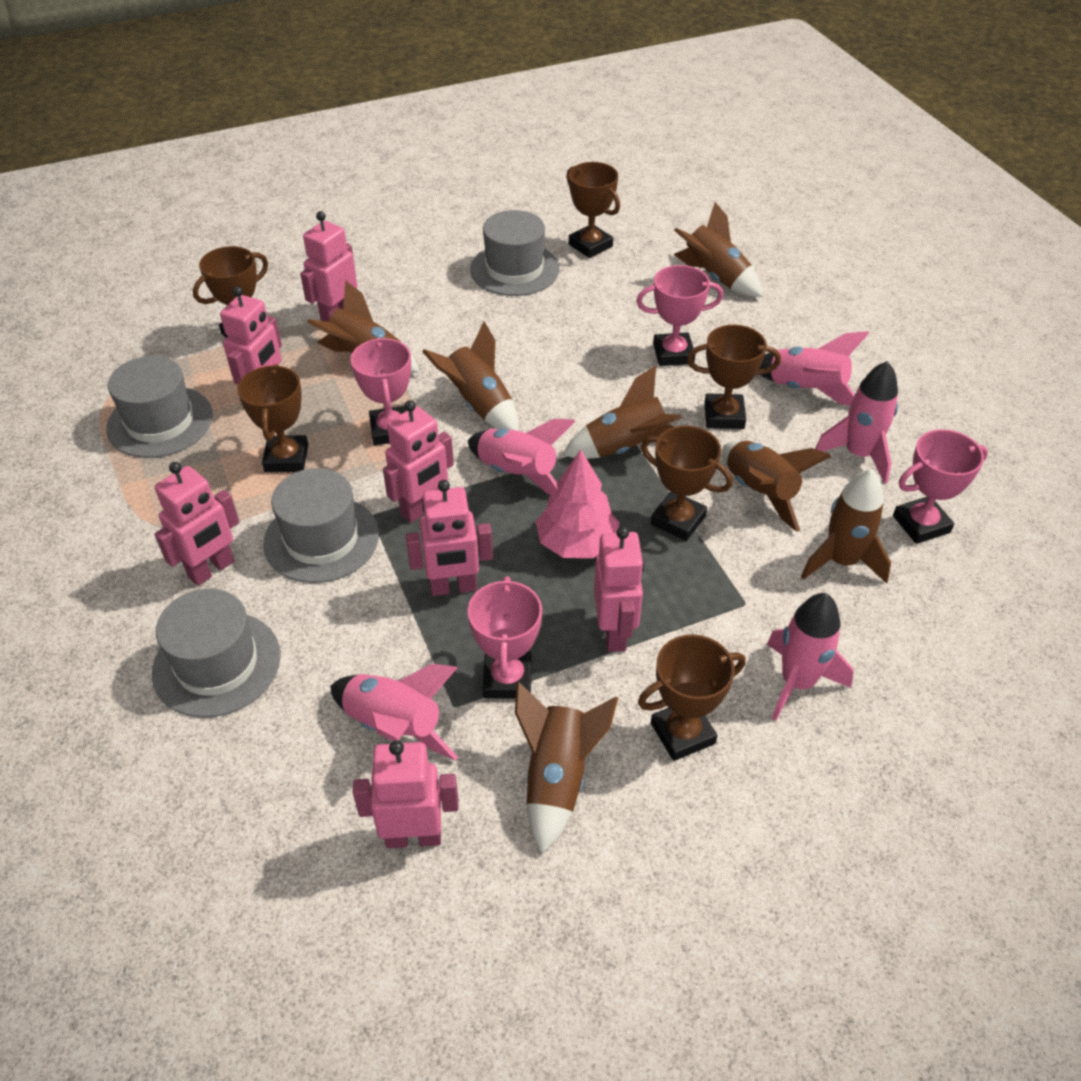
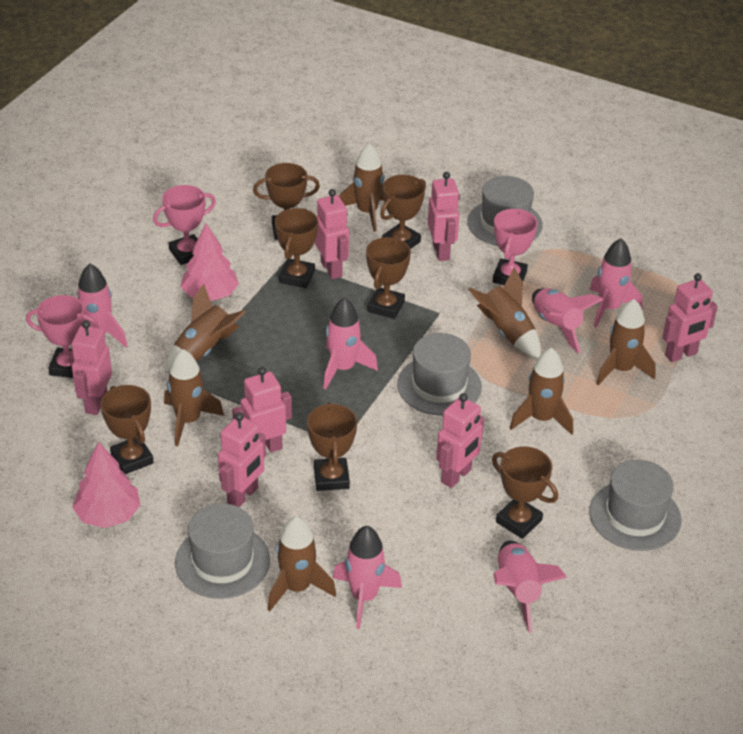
brown trophy: 6 -> 7
pink rocket: 5 -> 6
pink tree: 1 -> 2
pink trophy: 4 -> 3

